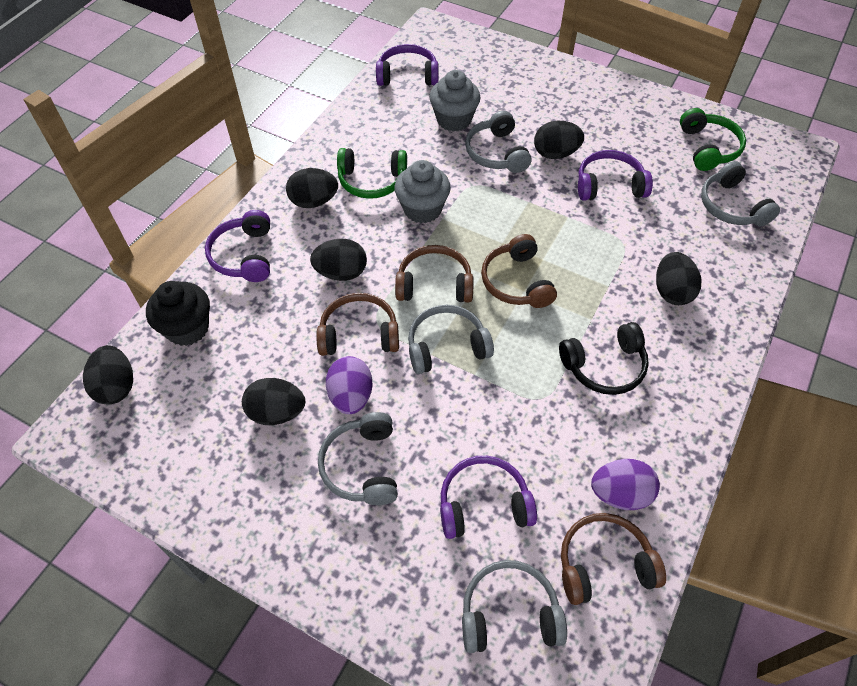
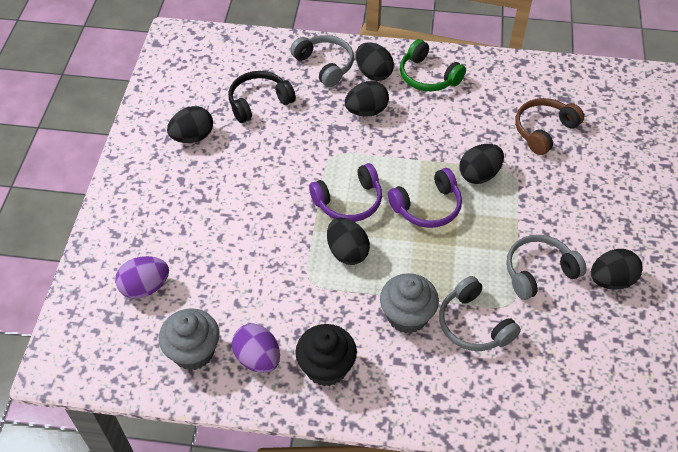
brown headphones: 4 -> 1
green headphones: 2 -> 1
grey headphones: 5 -> 3
purple headphones: 4 -> 2

